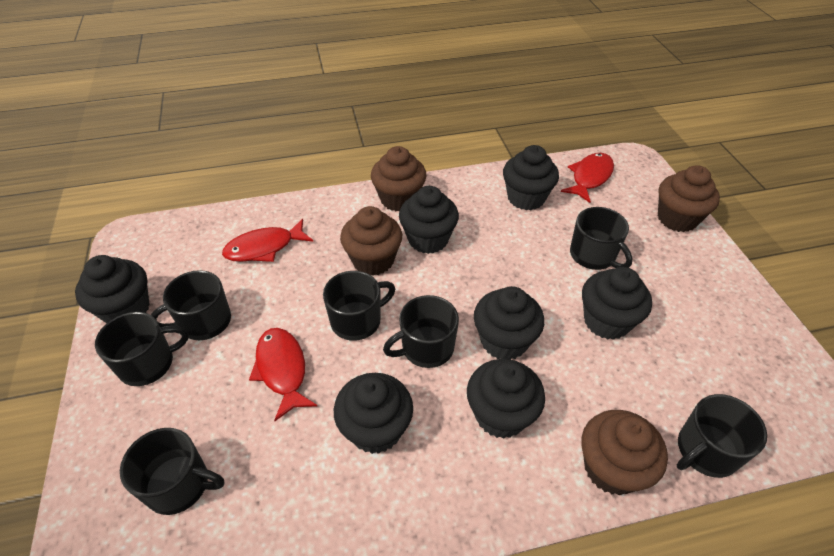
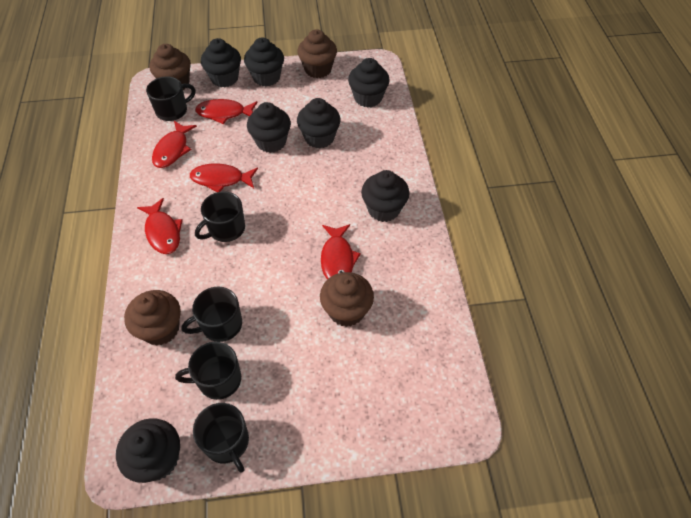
black mug: 7 -> 5
red fish: 3 -> 5

